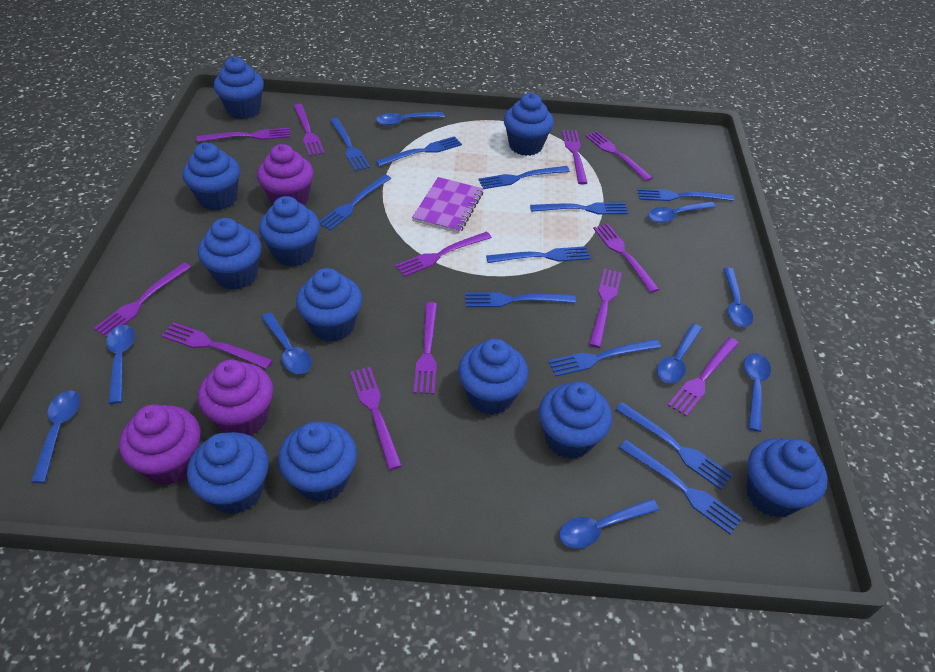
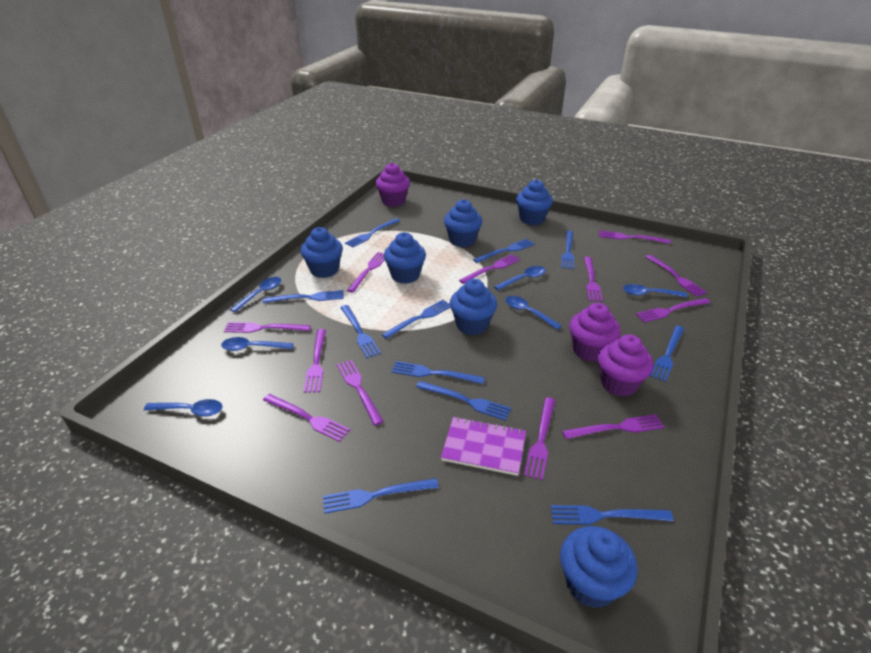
blue cupcake: 11 -> 6
blue spoon: 9 -> 6

